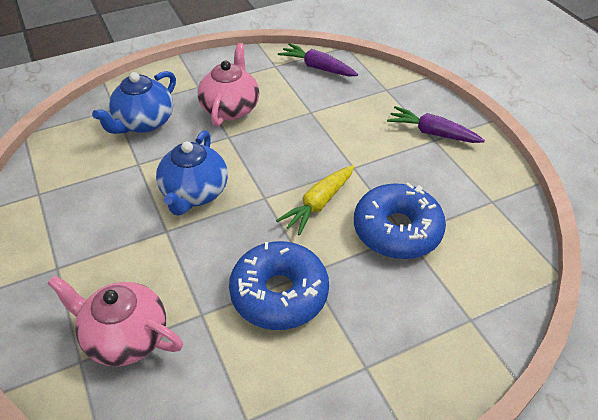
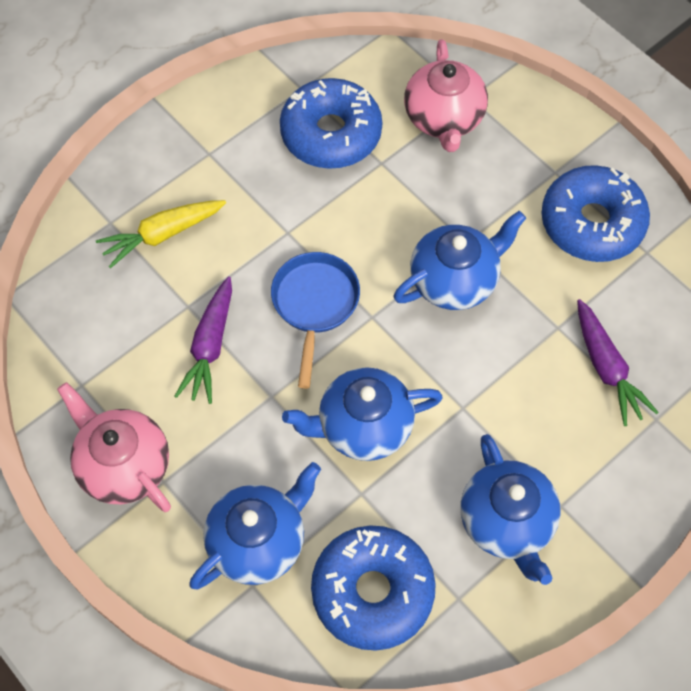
blue donut: 2 -> 3
blue pan: 0 -> 1
blue teapot: 2 -> 4

